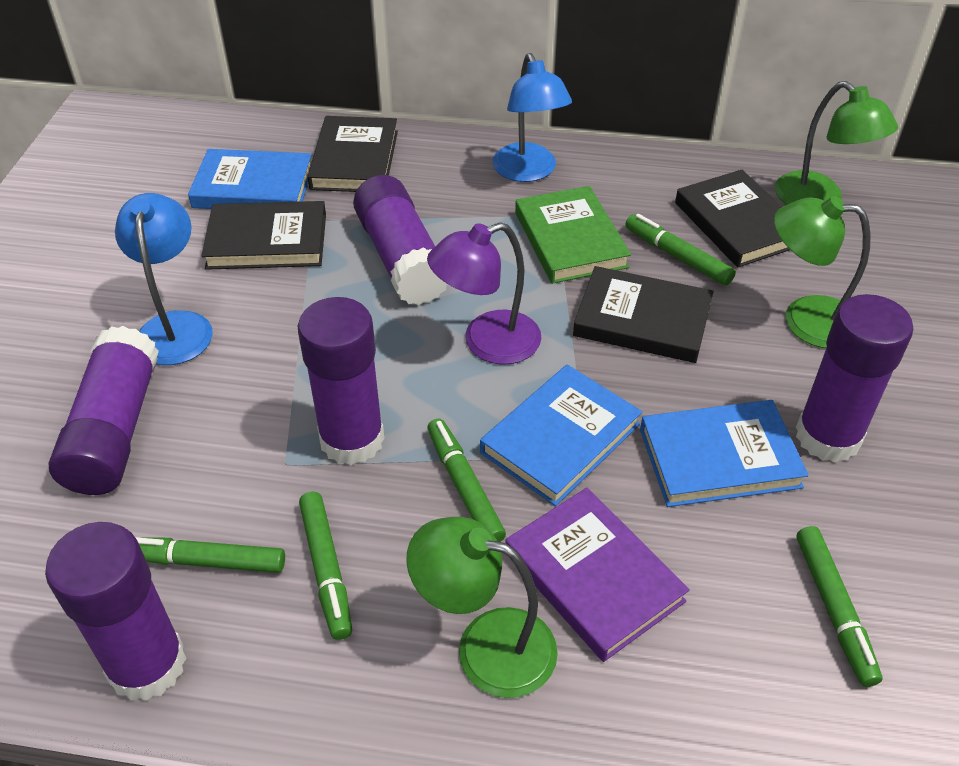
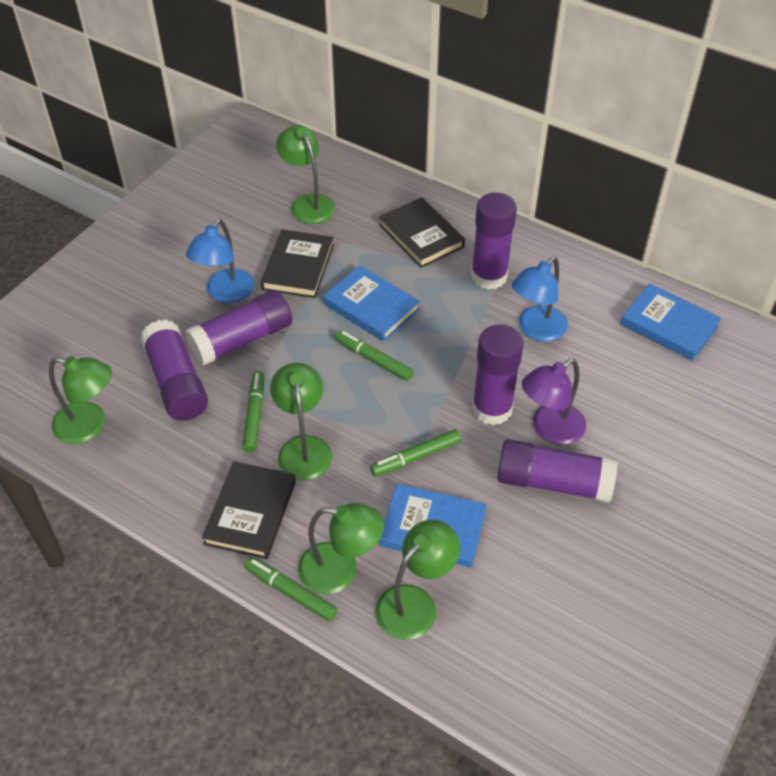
black book: 4 -> 3
green book: 1 -> 0
green lamp: 3 -> 5
green marker: 5 -> 4
purple book: 1 -> 0

